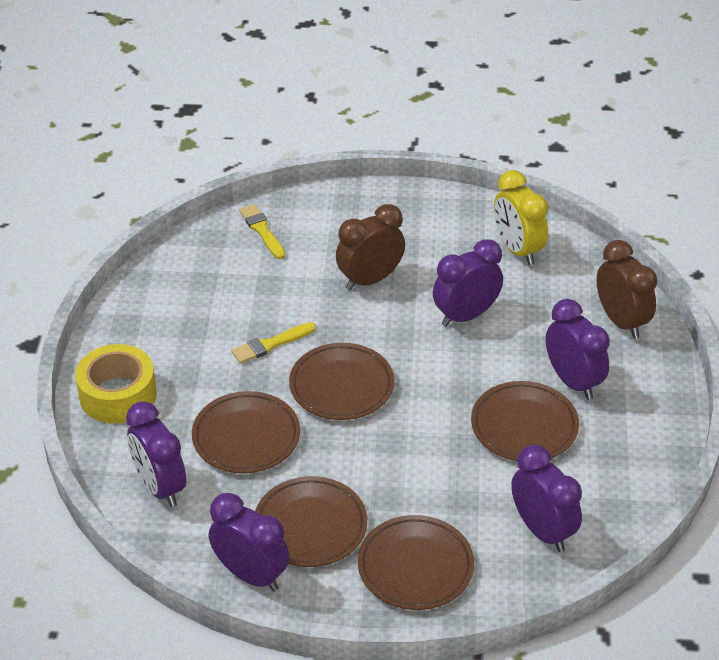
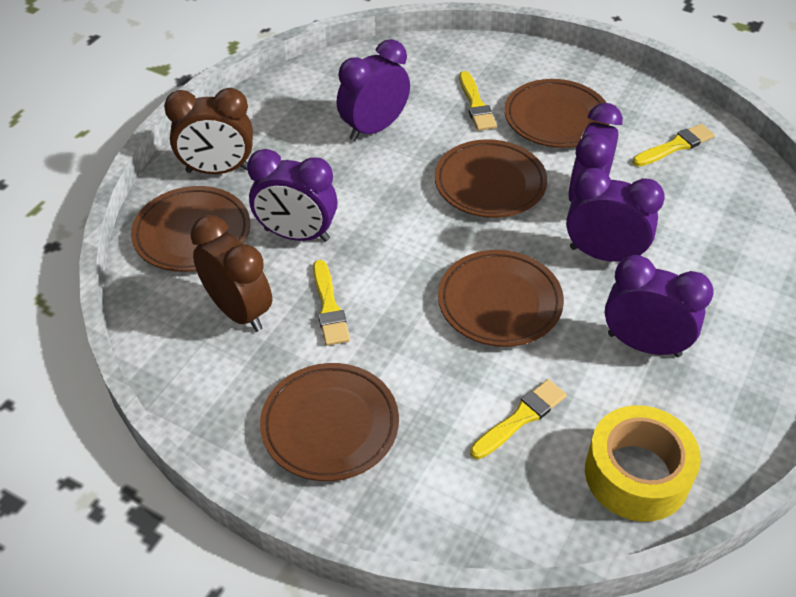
yellow brush: 2 -> 4
yellow clock: 1 -> 0

